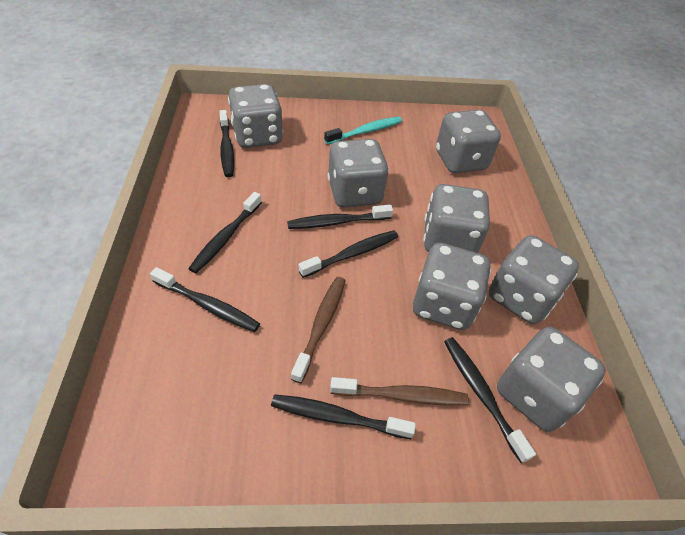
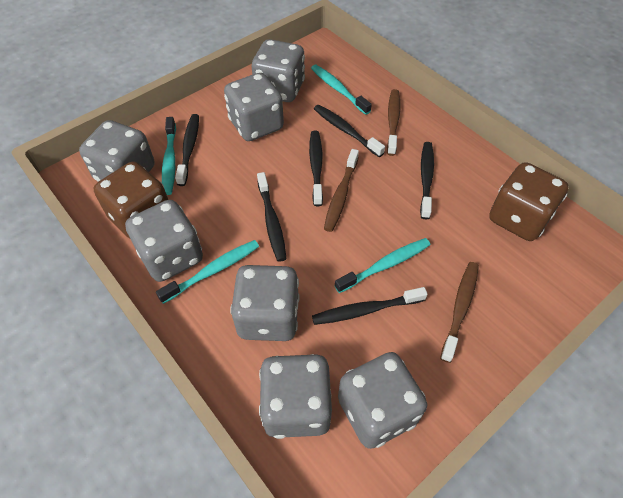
black toothbrush: 7 -> 6
brown dice: 0 -> 2
brown toothbrush: 2 -> 3
turquoise toothbrush: 1 -> 4

